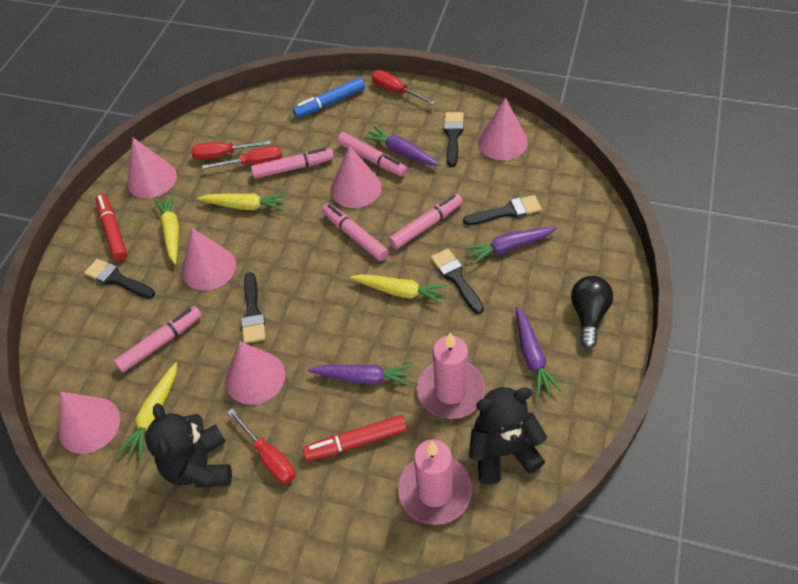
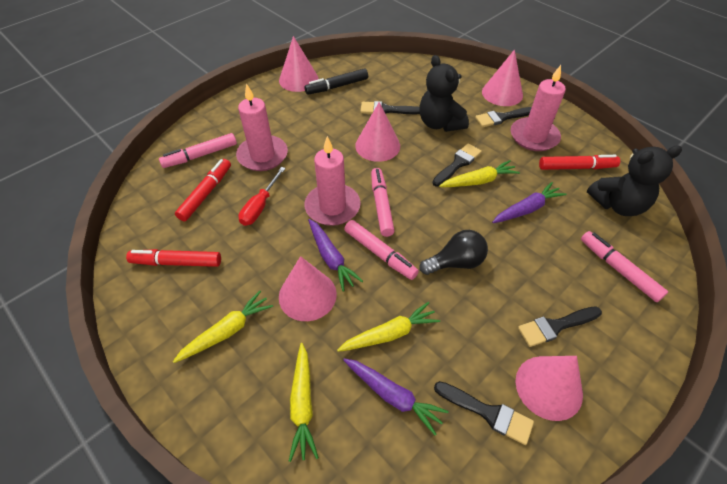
black marker: 0 -> 1
blue marker: 1 -> 0
pink candle: 2 -> 3
pink cone: 6 -> 5
pink marker: 5 -> 4
purple carrot: 4 -> 3
red marker: 2 -> 3
red screwdriver: 4 -> 1

